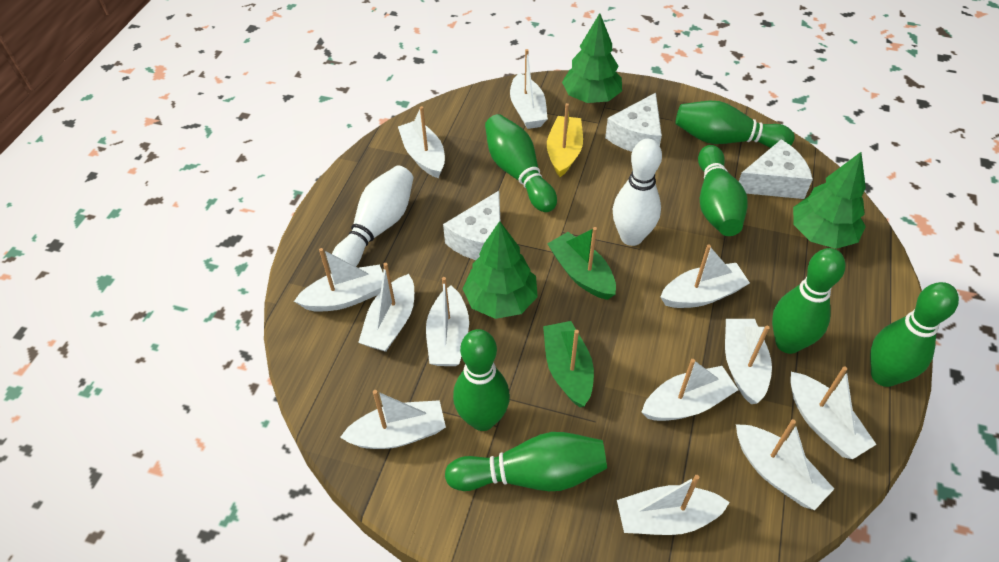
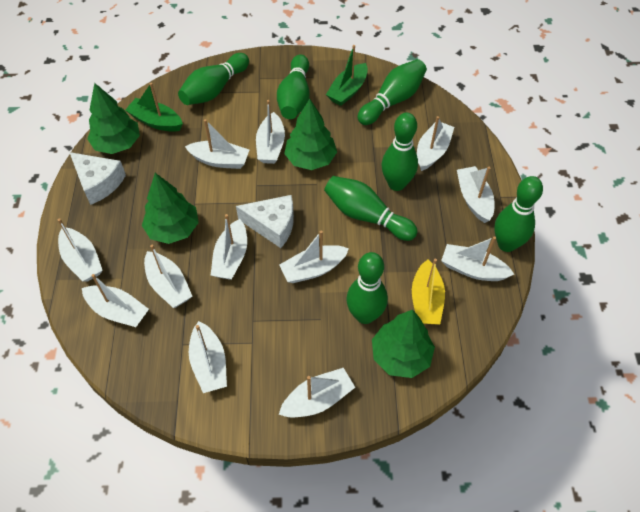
green tree: 3 -> 4
white bowling pin: 2 -> 0
white cheese: 3 -> 2

